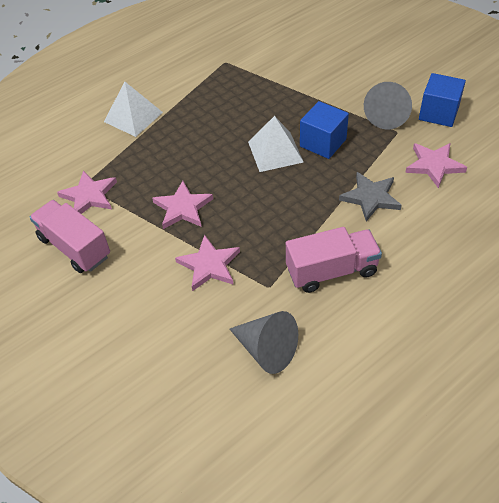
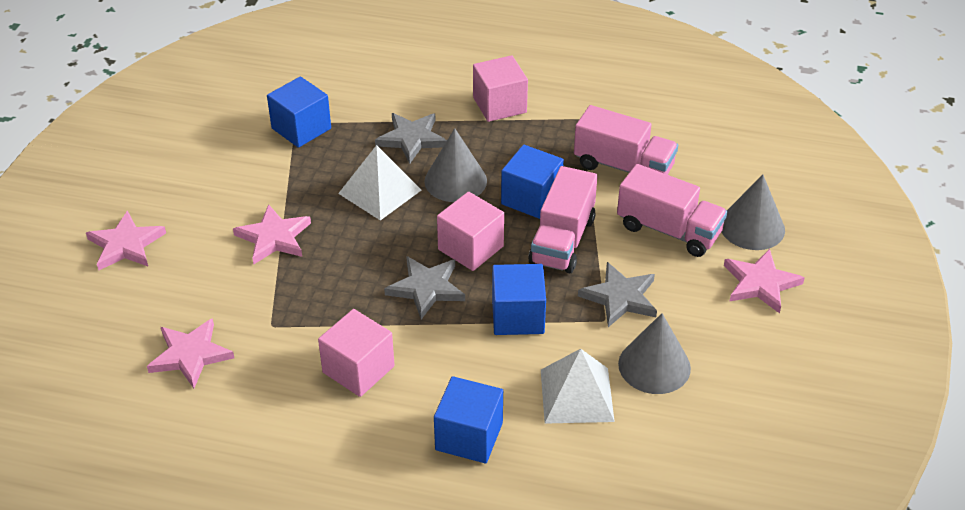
blue cube: 2 -> 4
grey cone: 2 -> 3
grey star: 1 -> 3
pink cube: 0 -> 3
pink truck: 2 -> 3

